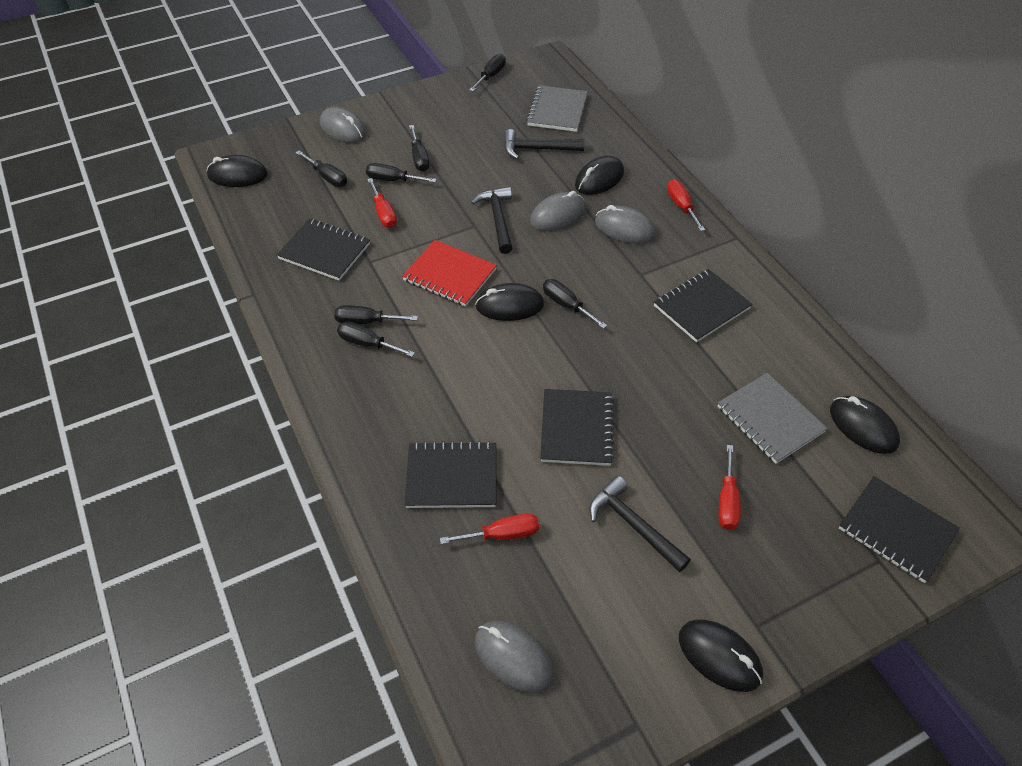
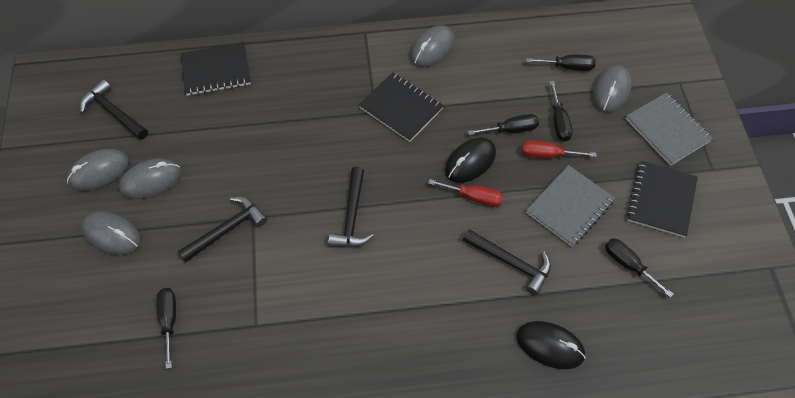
black hammer: 3 -> 4
black mouse: 5 -> 2
black notebook: 5 -> 3
black screwdriver: 7 -> 5
grey mouse: 4 -> 5
red notebook: 1 -> 0
red screwdriver: 4 -> 2

